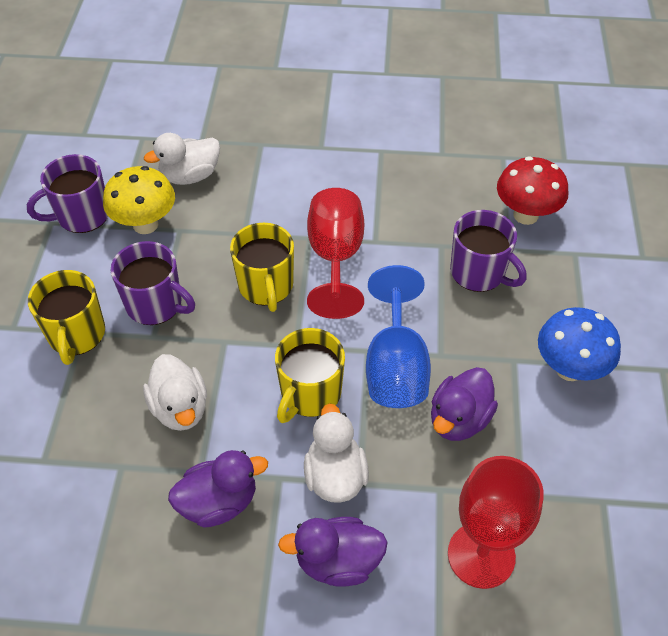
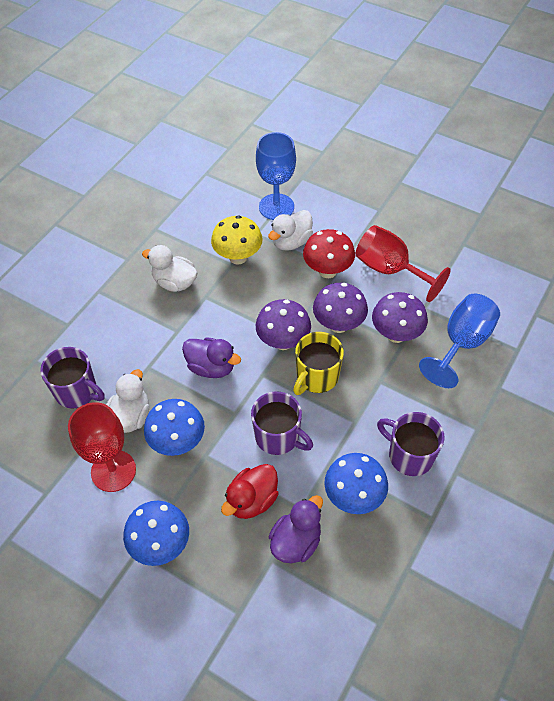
blue goblet: 1 -> 2
blue mushroom: 1 -> 3
purple duck: 3 -> 2
purple mushroom: 0 -> 3
red duck: 0 -> 1
yellow mug: 3 -> 1

